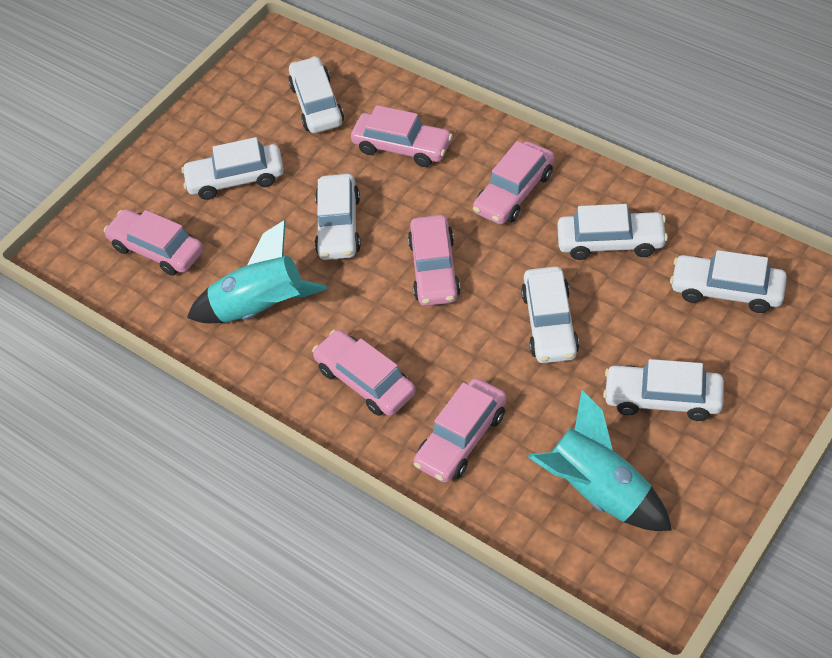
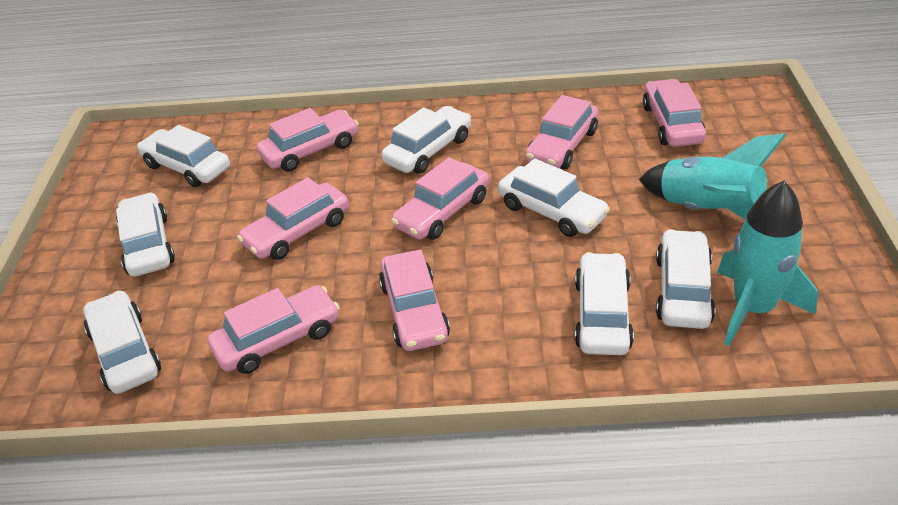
pink car: 6 -> 7

